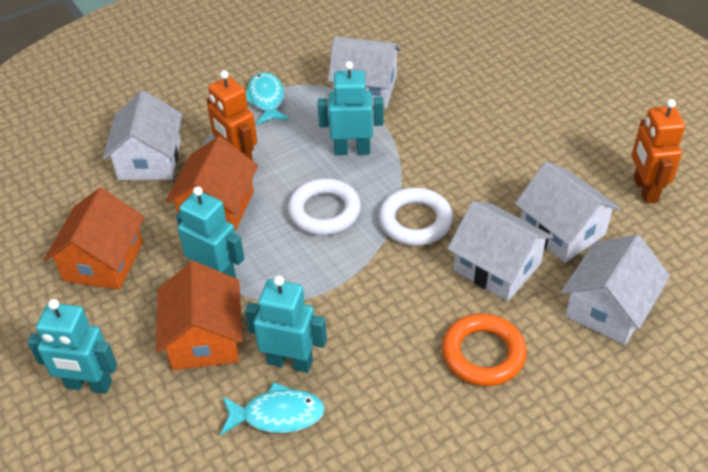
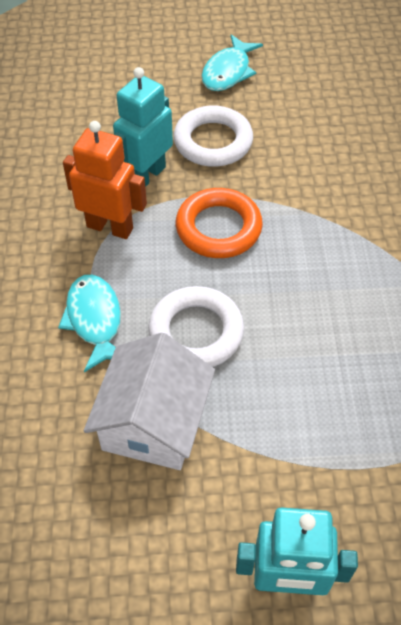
orange house: 3 -> 0
orange robot: 2 -> 1
turquoise robot: 4 -> 2
white house: 5 -> 1

